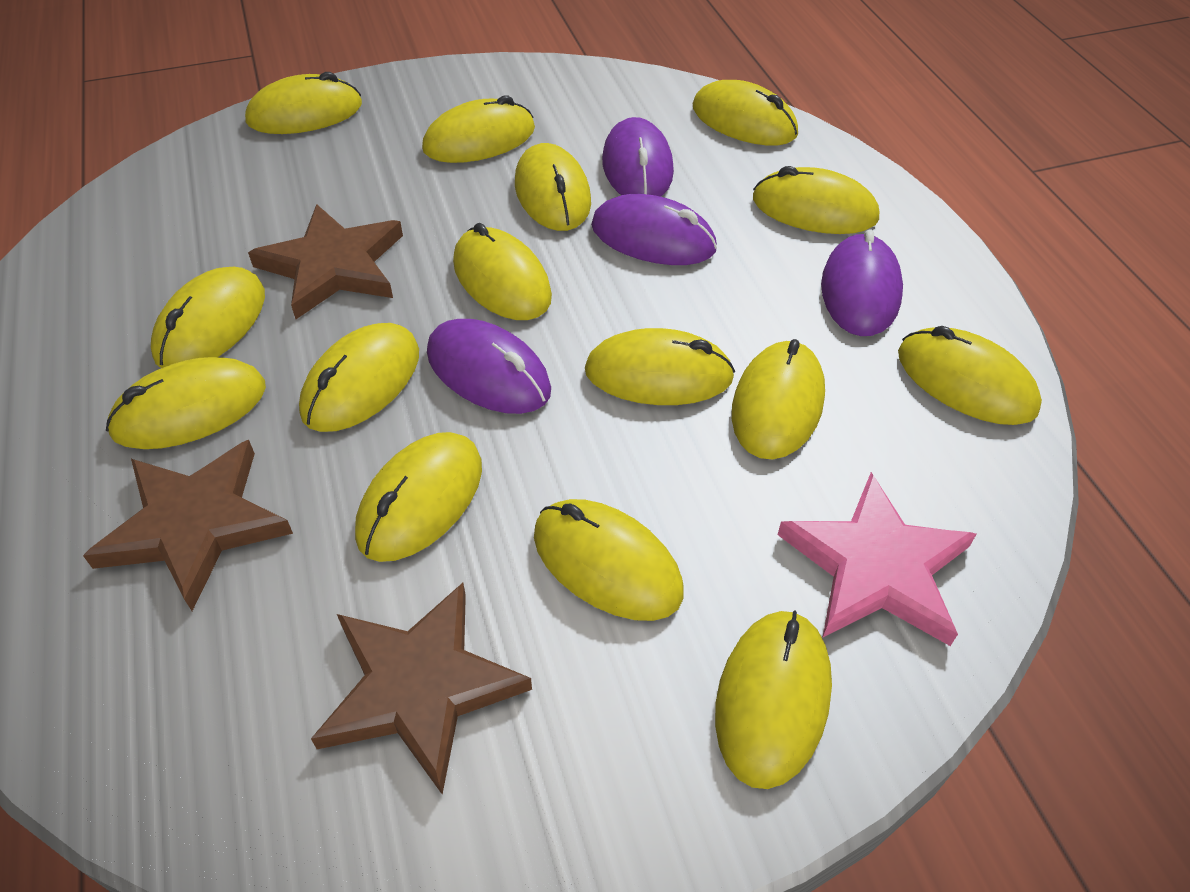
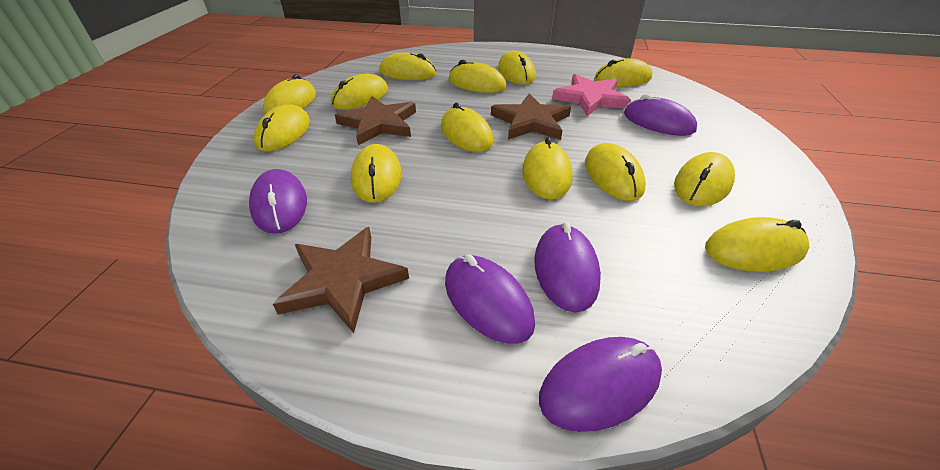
purple mouse: 4 -> 5
yellow mouse: 15 -> 13

